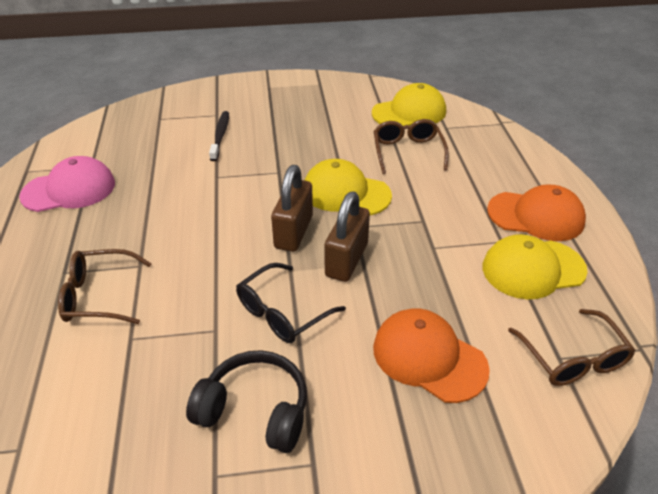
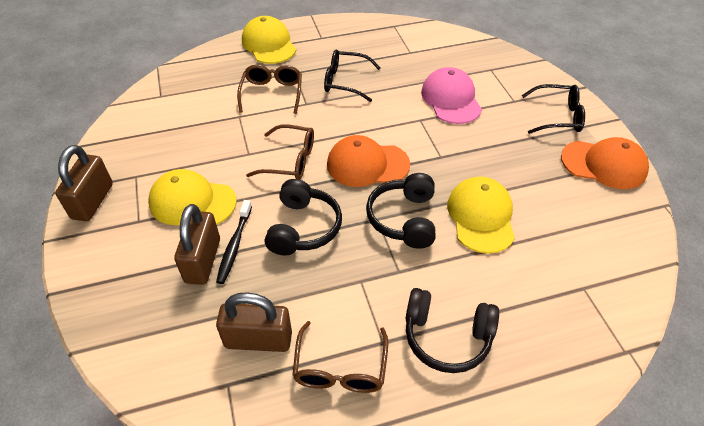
black glasses: 1 -> 2
black headphones: 1 -> 3
brown padlock: 2 -> 3

